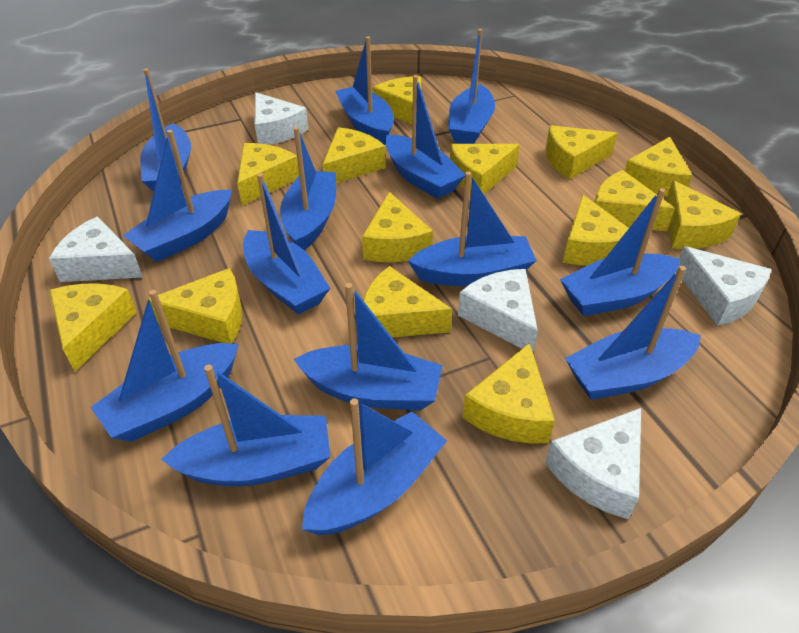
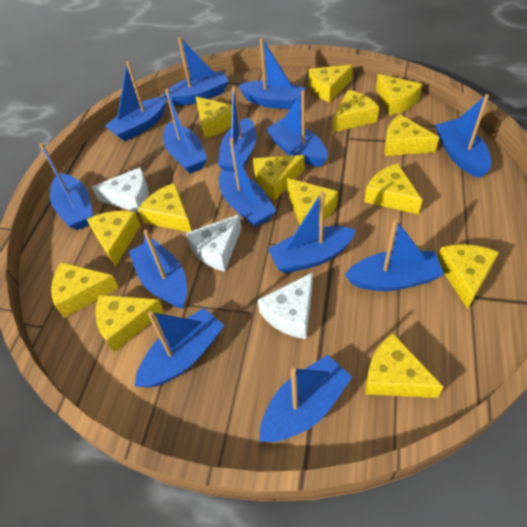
white cheese: 5 -> 3

